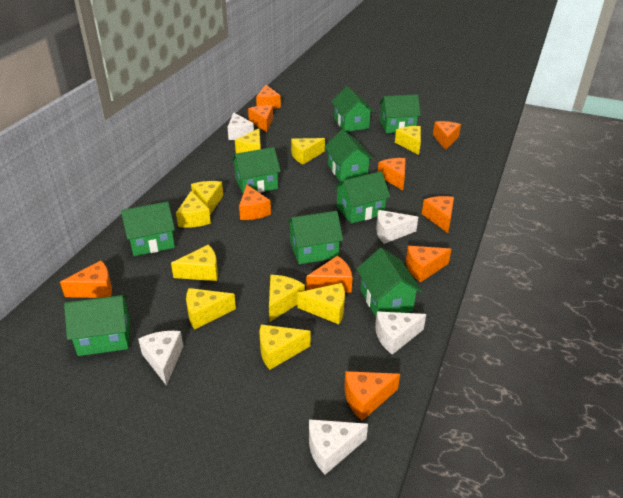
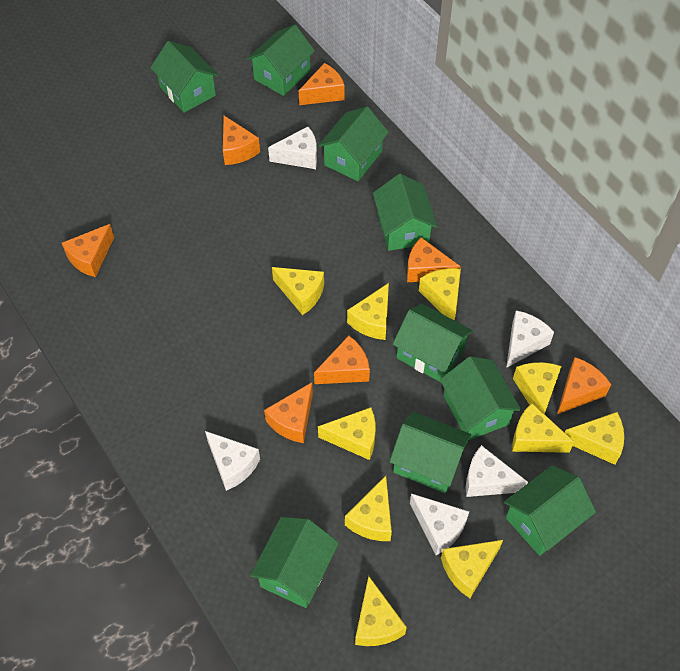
orange cheese: 10 -> 7

